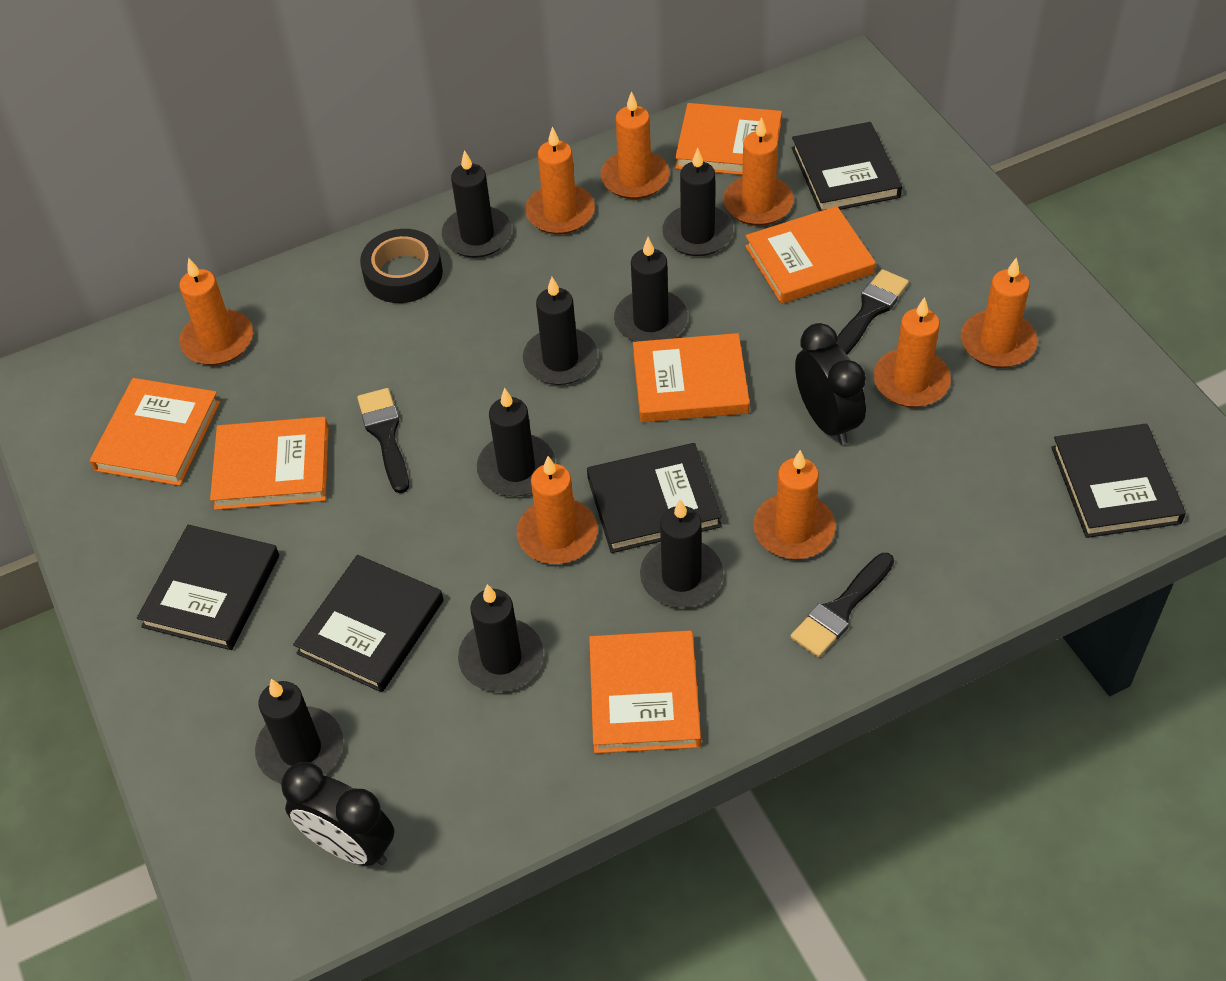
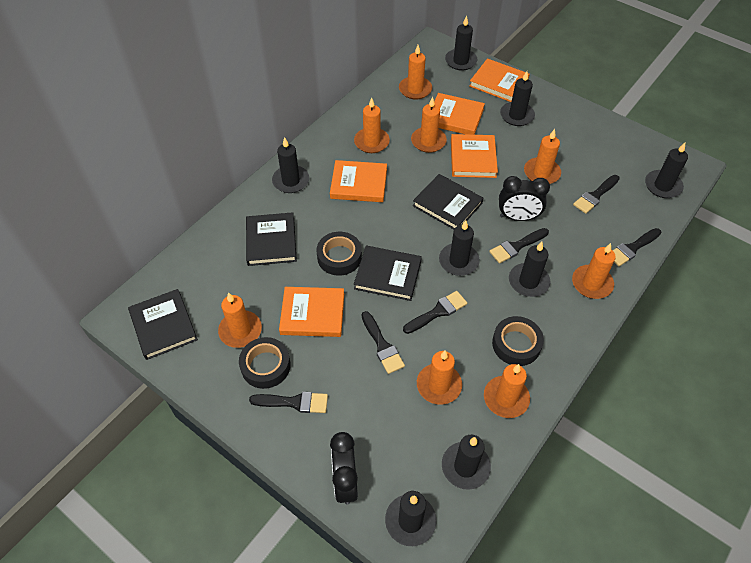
black book: 5 -> 4
black brush: 3 -> 6
black tape: 1 -> 3
orange book: 6 -> 5

